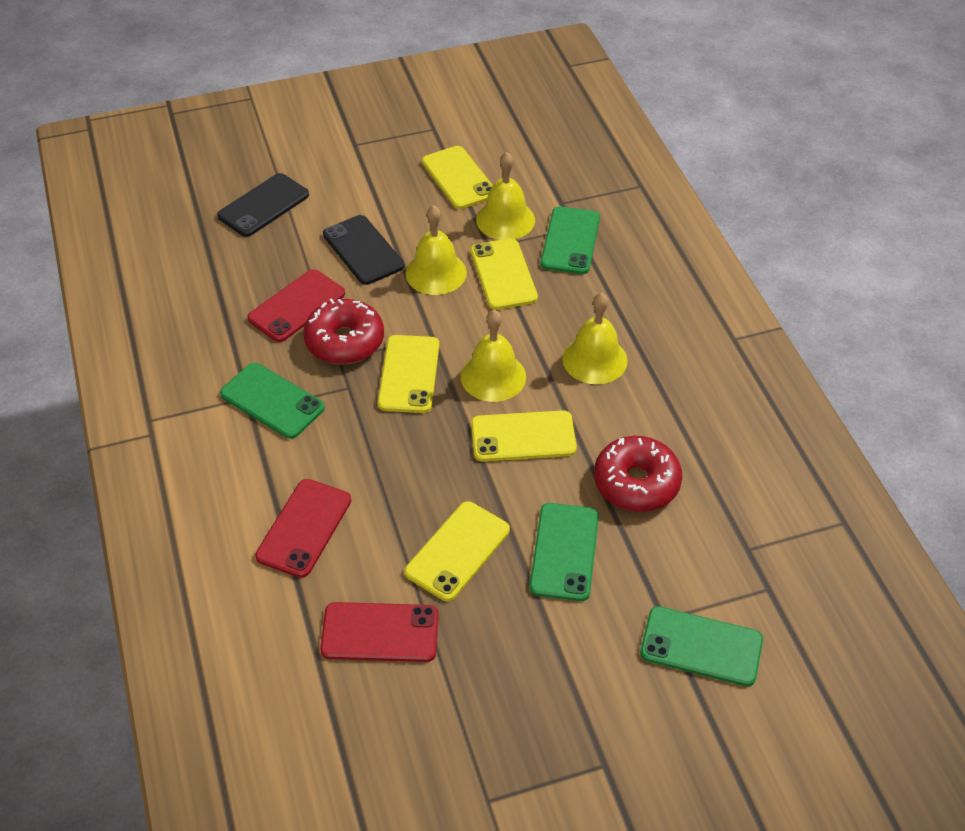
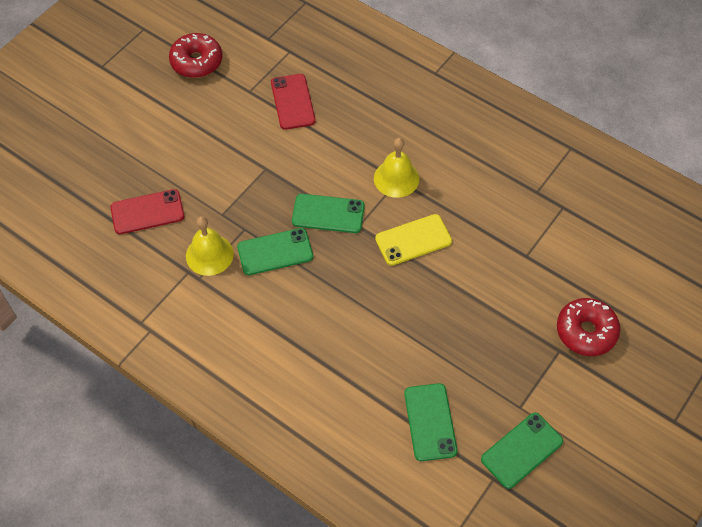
black phone: 2 -> 0
red phone: 3 -> 2
yellow bell: 4 -> 2
yellow phone: 5 -> 1

